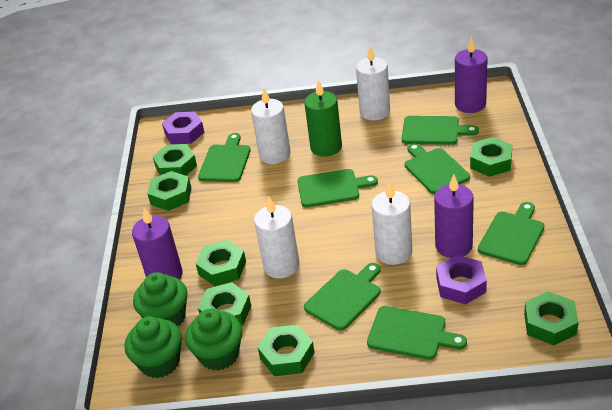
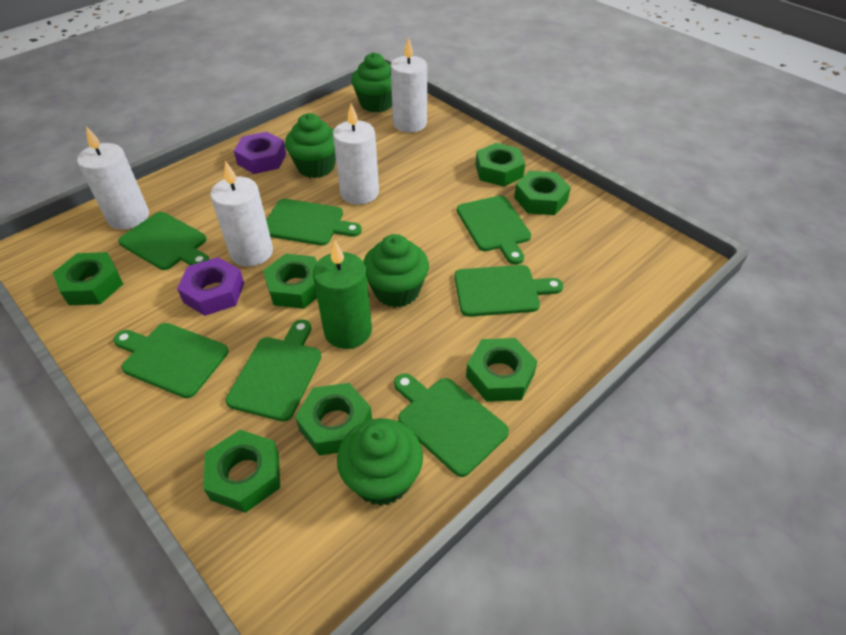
green cupcake: 3 -> 4
purple candle: 3 -> 0

